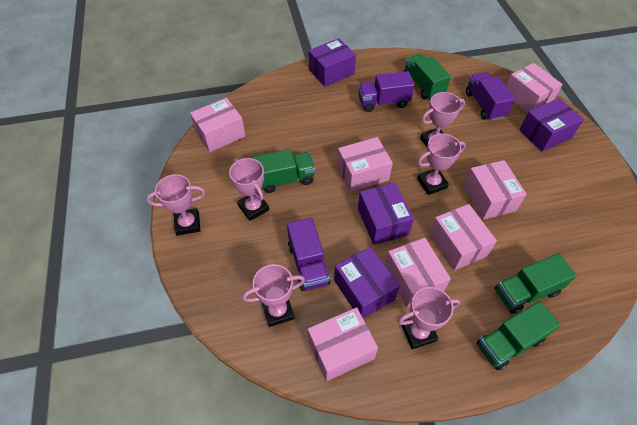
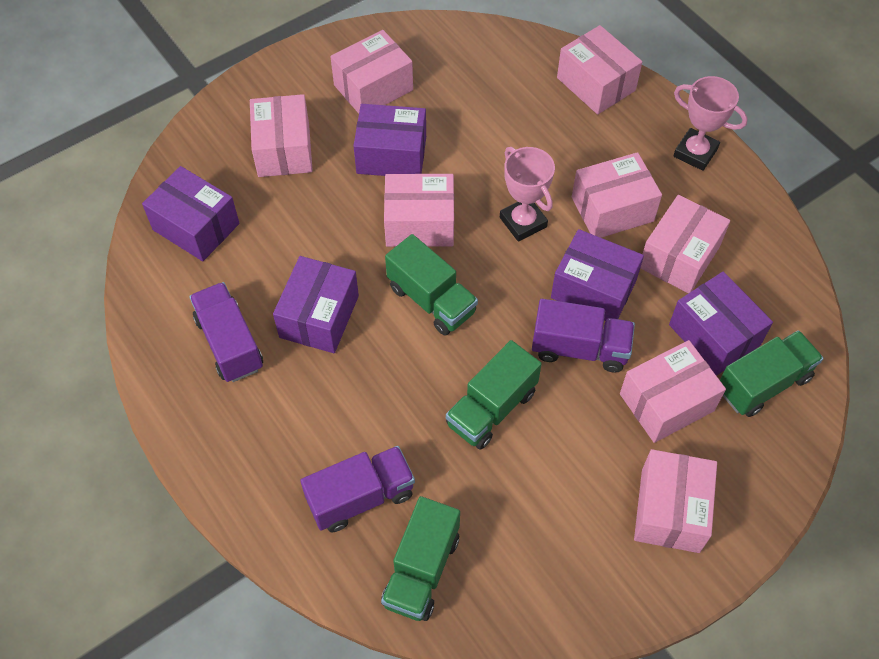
pink box: 7 -> 8
pink trophy: 6 -> 2
purple box: 4 -> 5

